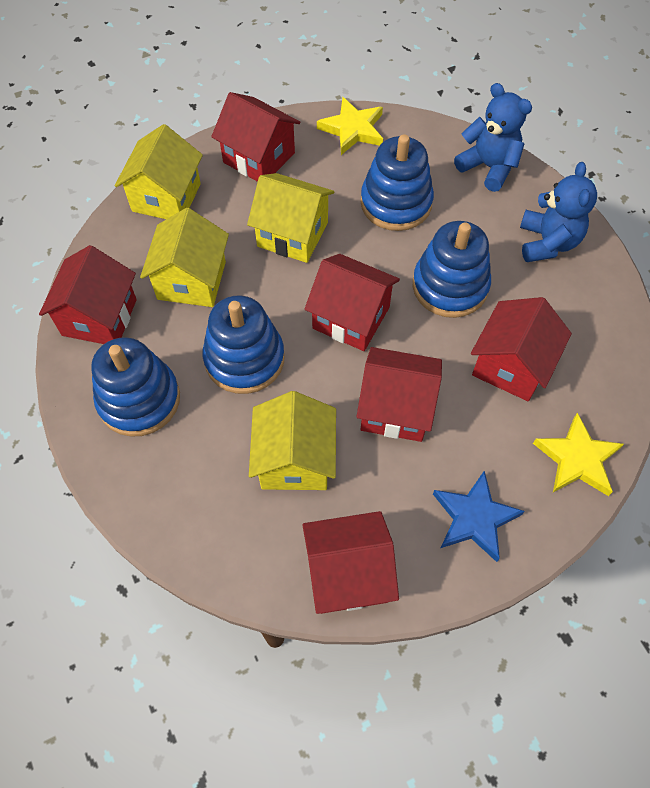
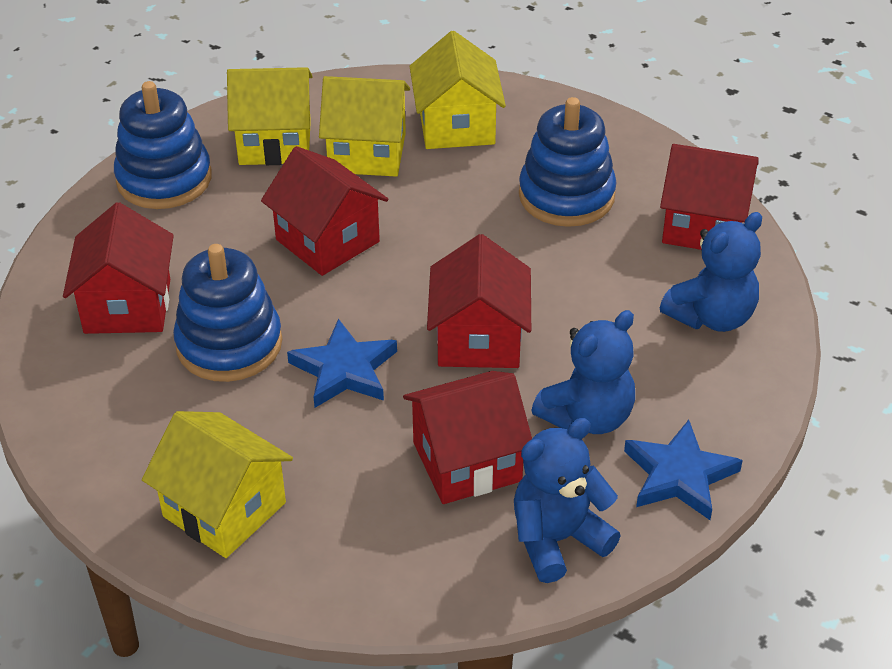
blue stacking toy: 4 -> 3
blue star: 1 -> 2
blue teddy bear: 2 -> 3
red house: 6 -> 5
yellow star: 2 -> 0

